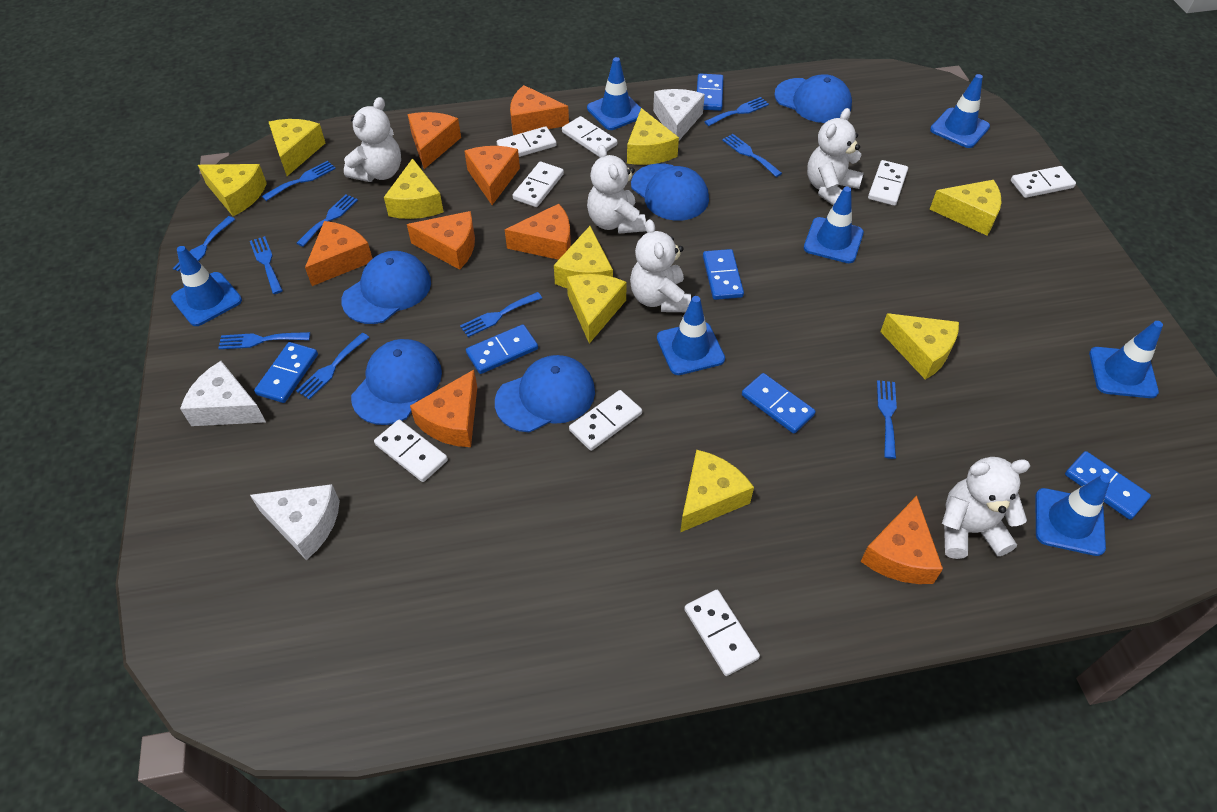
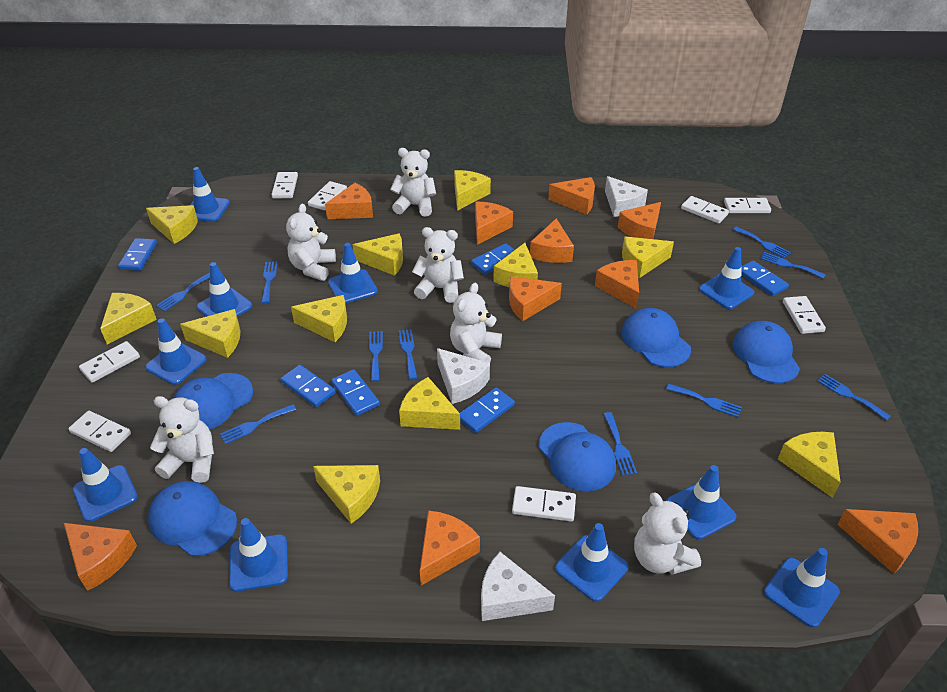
blue traffic cone: 7 -> 10
orange cheese: 8 -> 10
white teddy bear: 5 -> 6
yellow cheese: 9 -> 11

